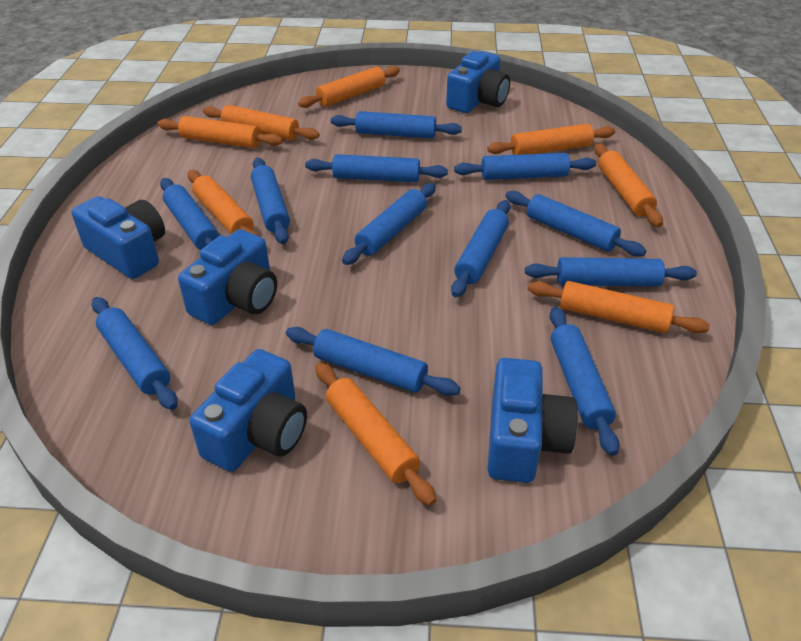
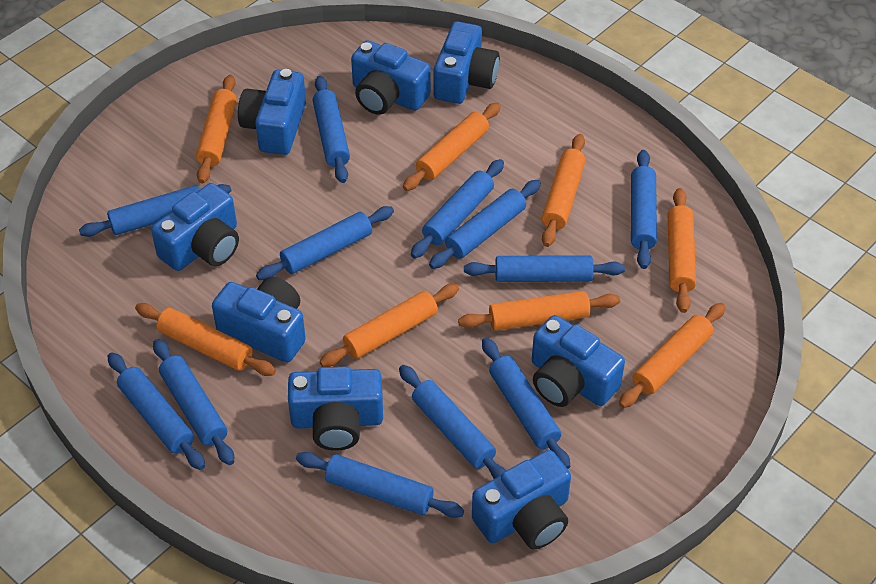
blue camera: 5 -> 8

